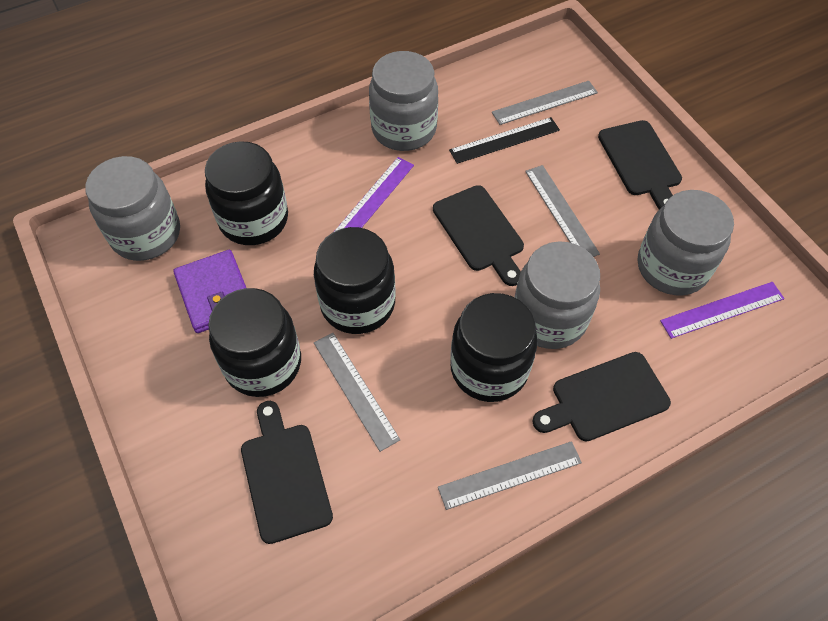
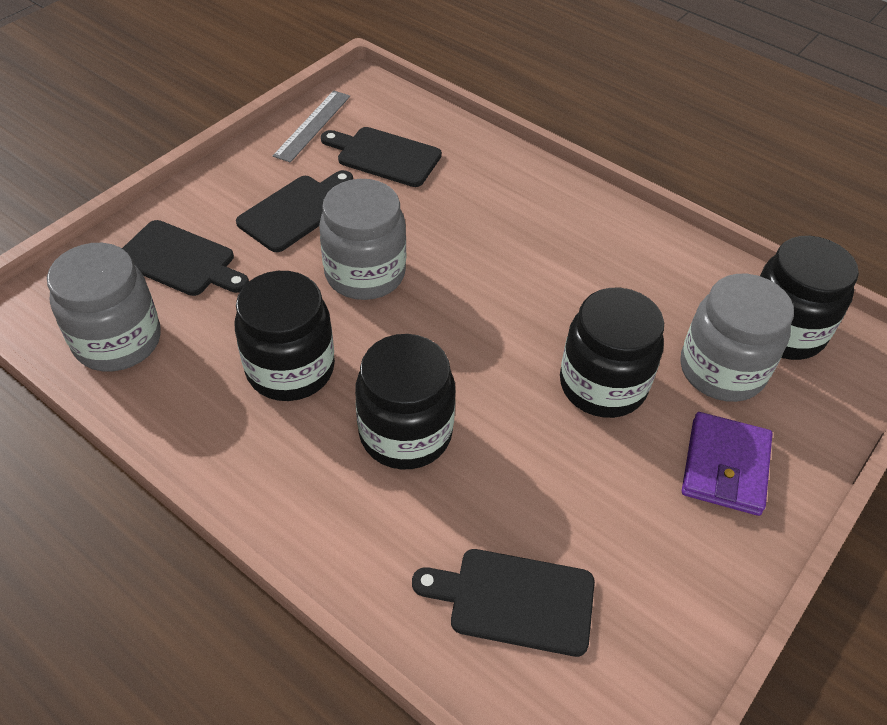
black ruler: 1 -> 0
grey jar: 4 -> 3
grey ruler: 4 -> 1
purple ruler: 2 -> 0

